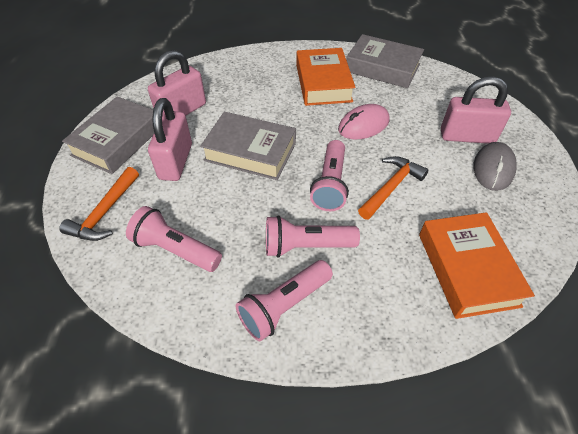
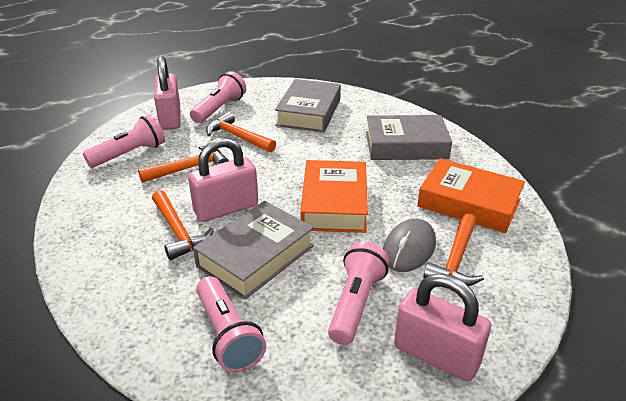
orange hammer: 2 -> 4
pink mouse: 1 -> 0

